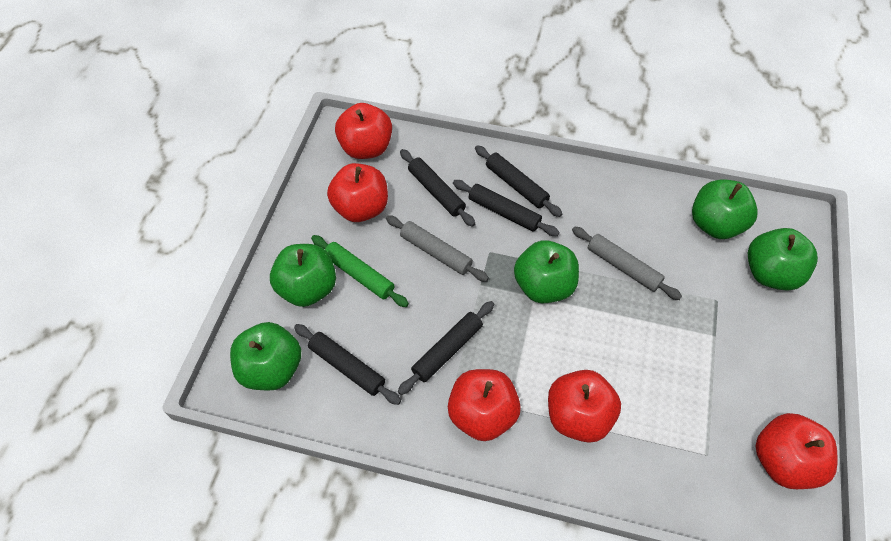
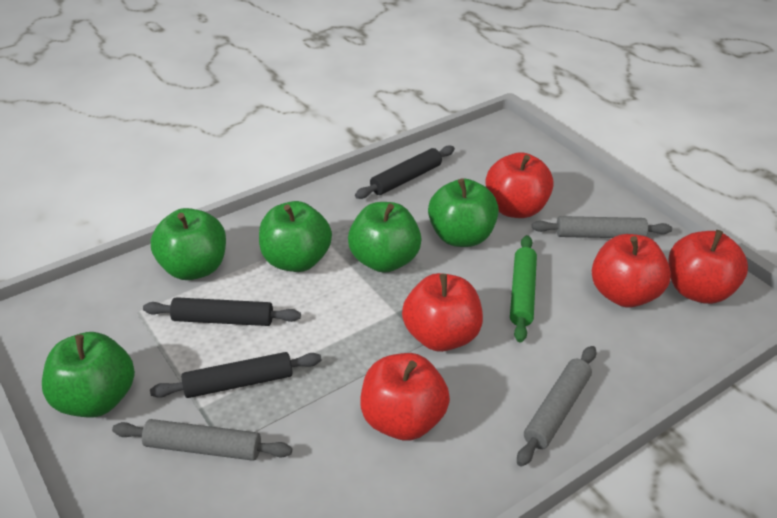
black rolling pin: 5 -> 3
grey rolling pin: 2 -> 3

